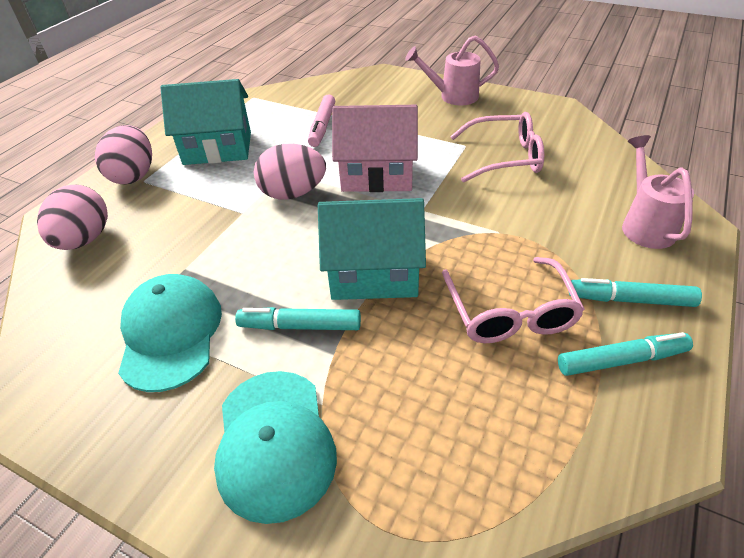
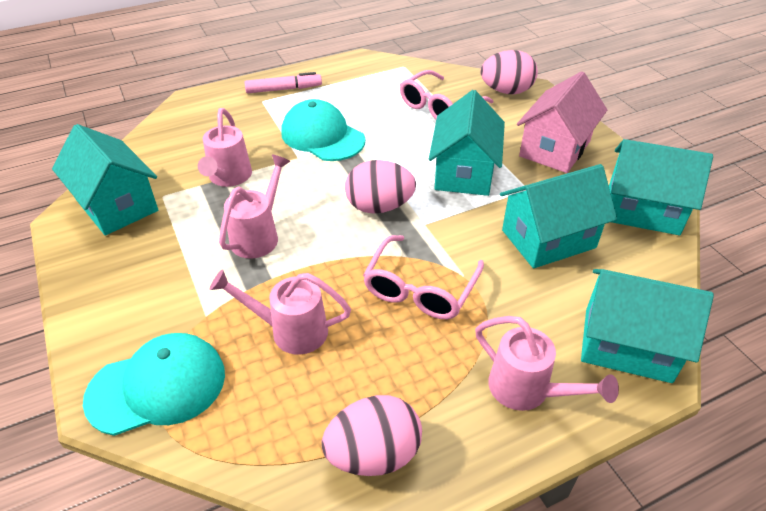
pink watering can: 2 -> 4
turquoise house: 2 -> 5
turquoise marker: 3 -> 0

